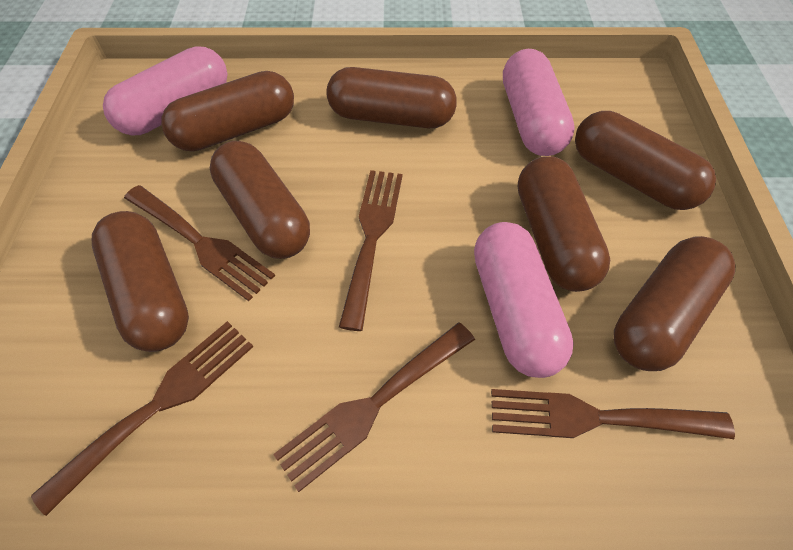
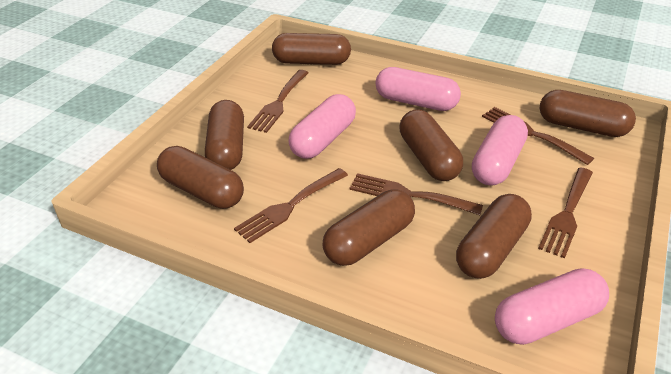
pink capsule: 3 -> 4

